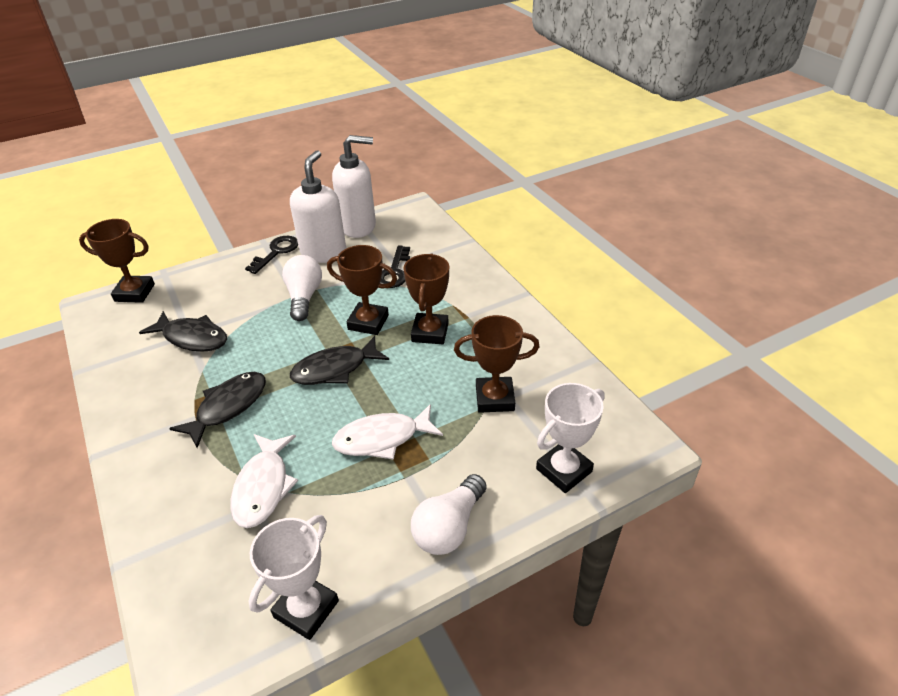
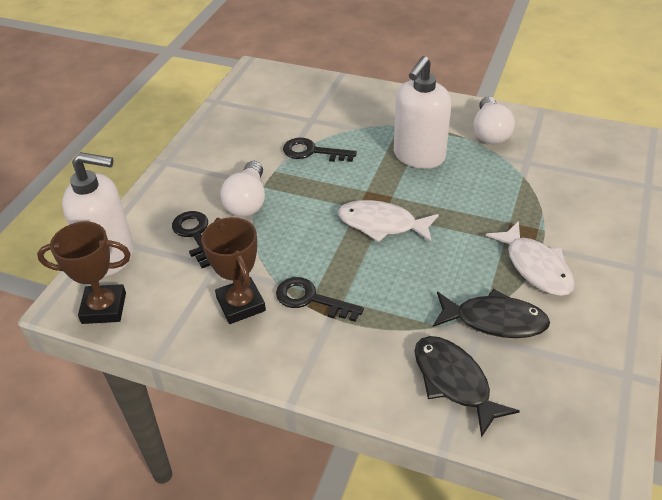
black fish: 3 -> 2
black key: 2 -> 3
brown trophy: 4 -> 2
white trophy: 2 -> 0

